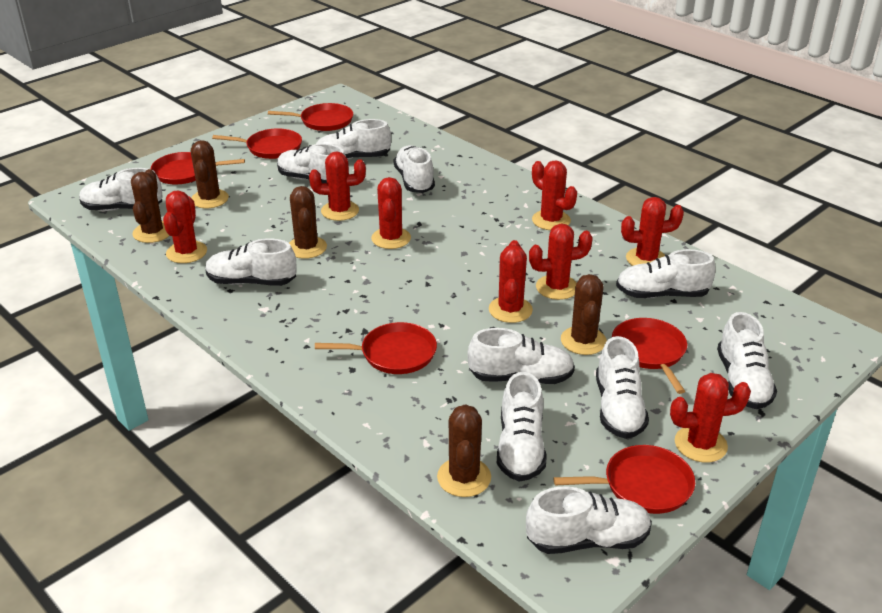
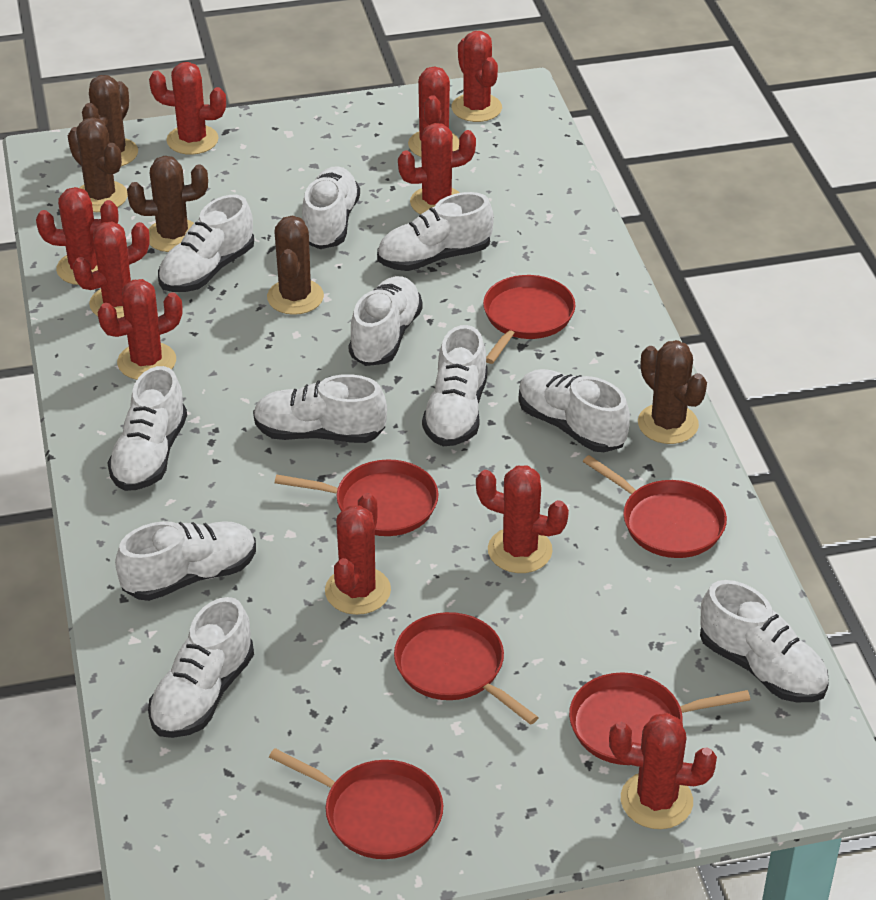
red cactus: 8 -> 10

